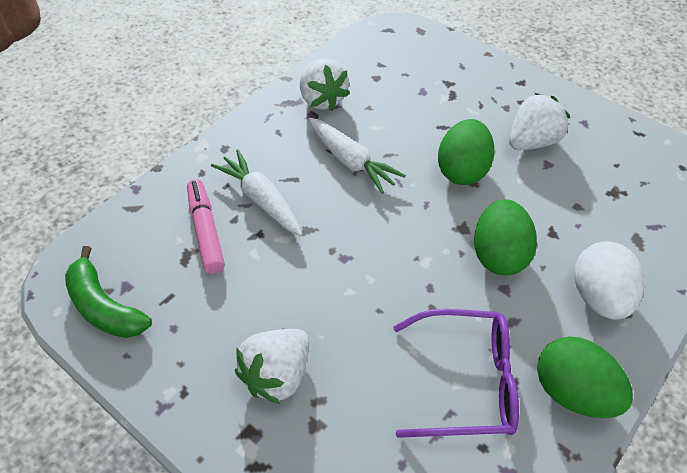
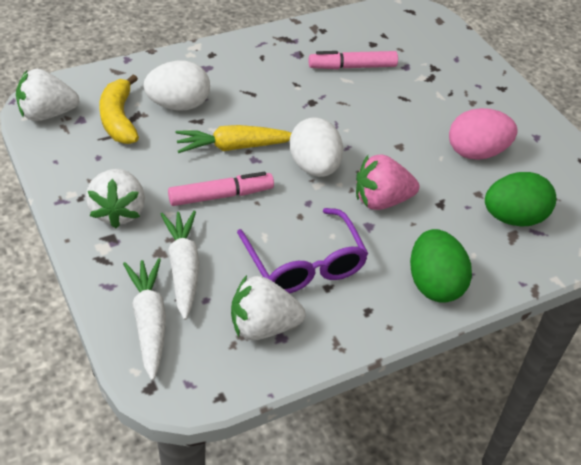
green banana: 1 -> 0
green egg: 3 -> 2
pink egg: 0 -> 1
pink marker: 1 -> 2
pink strawberry: 0 -> 1
white egg: 1 -> 2
yellow banana: 0 -> 1
yellow carrot: 0 -> 1

